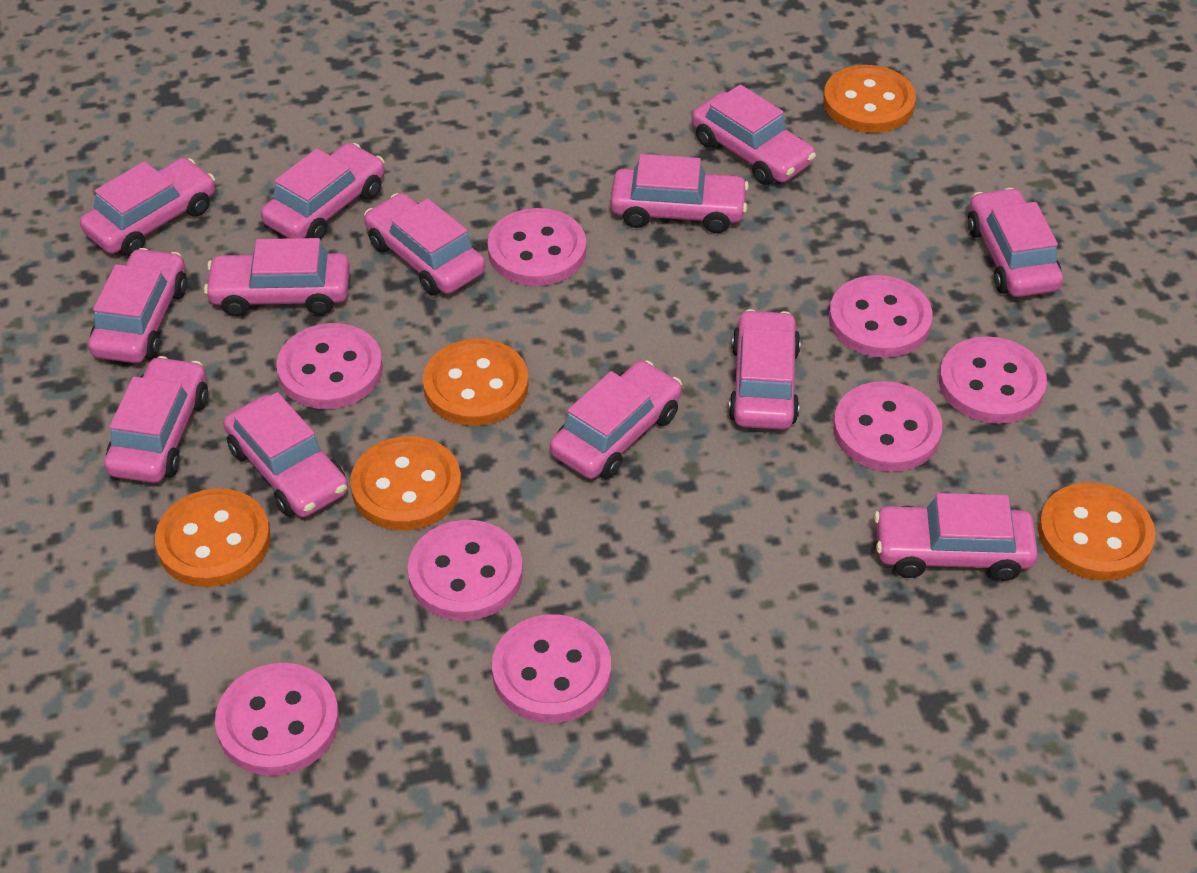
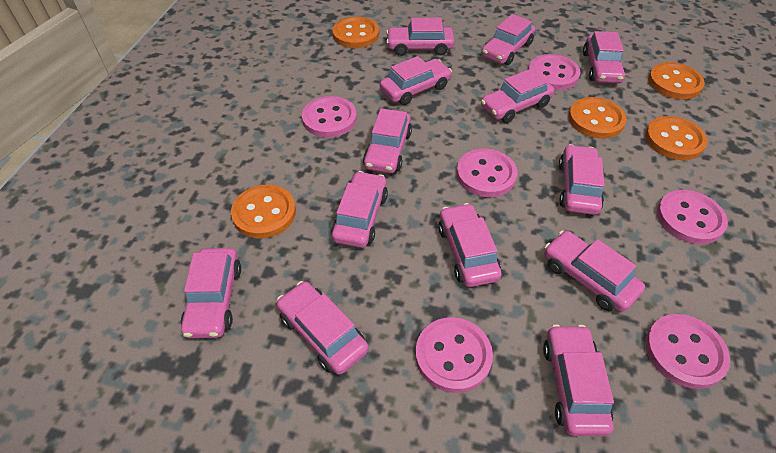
pink button: 8 -> 6

